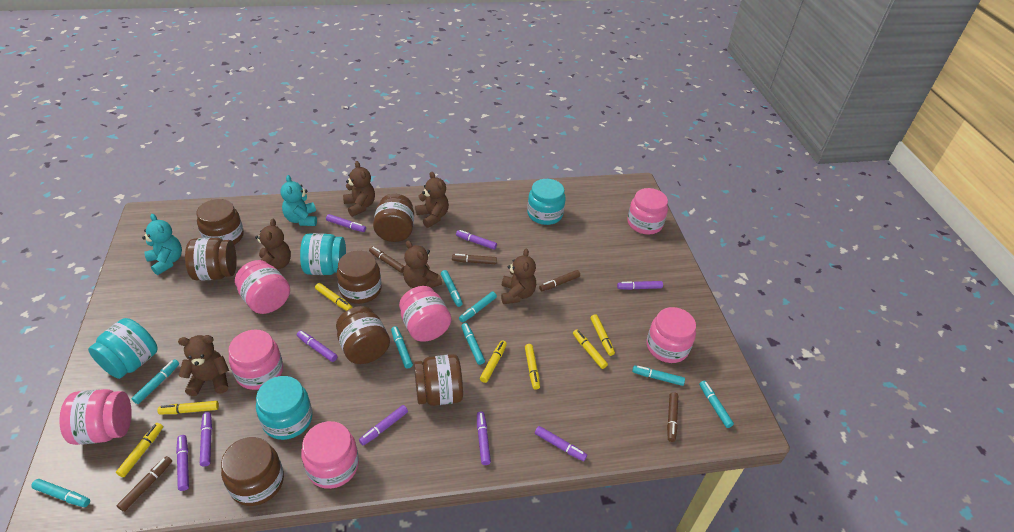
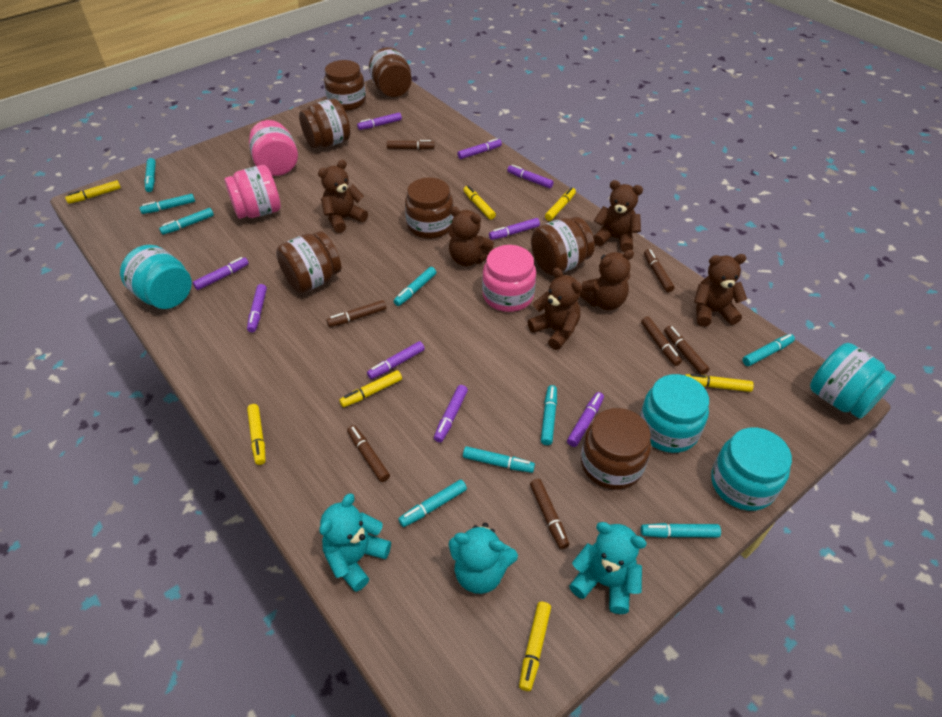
brown marker: 5 -> 7
pink jar: 7 -> 3
turquoise marker: 8 -> 9
turquoise teddy bear: 2 -> 3

